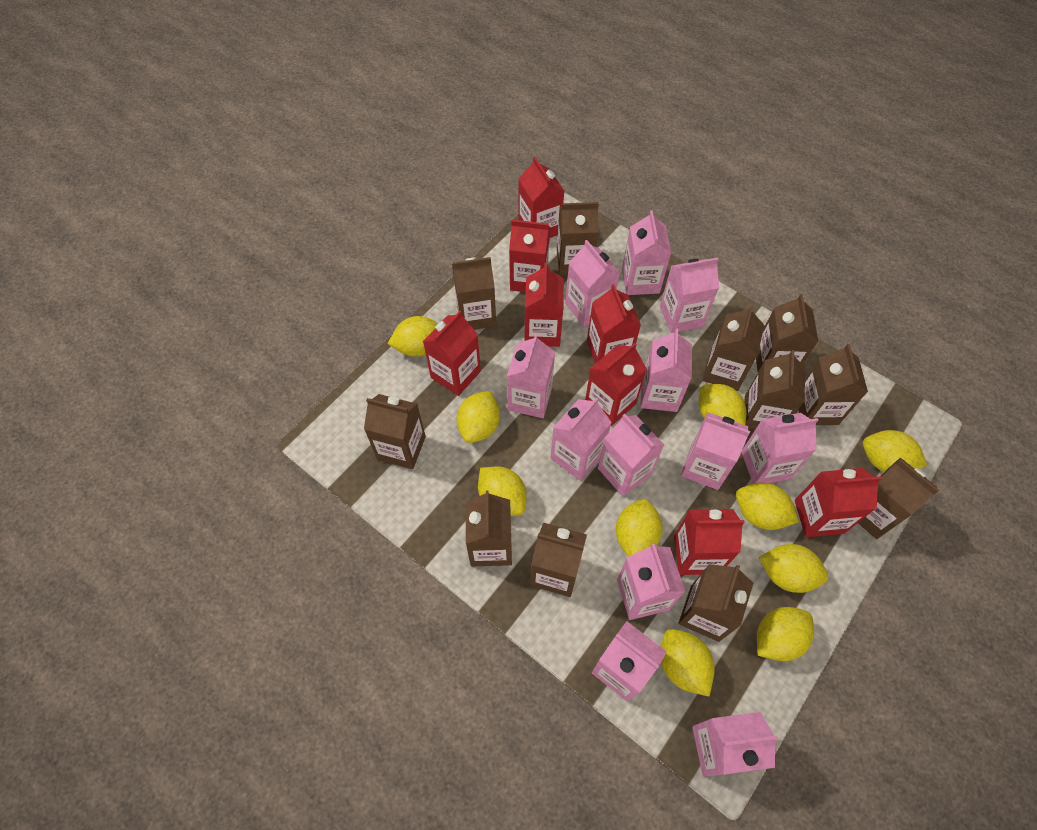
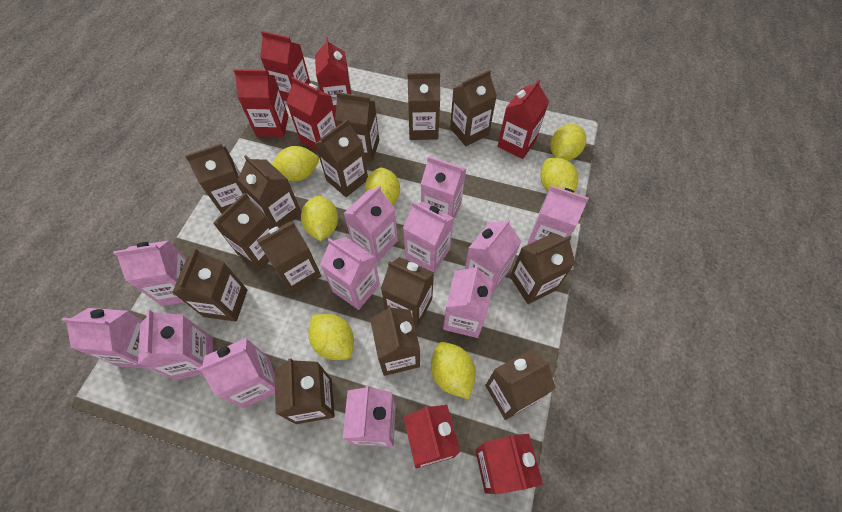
brown carton: 11 -> 14
red carton: 8 -> 7
yellow lemon: 10 -> 7

